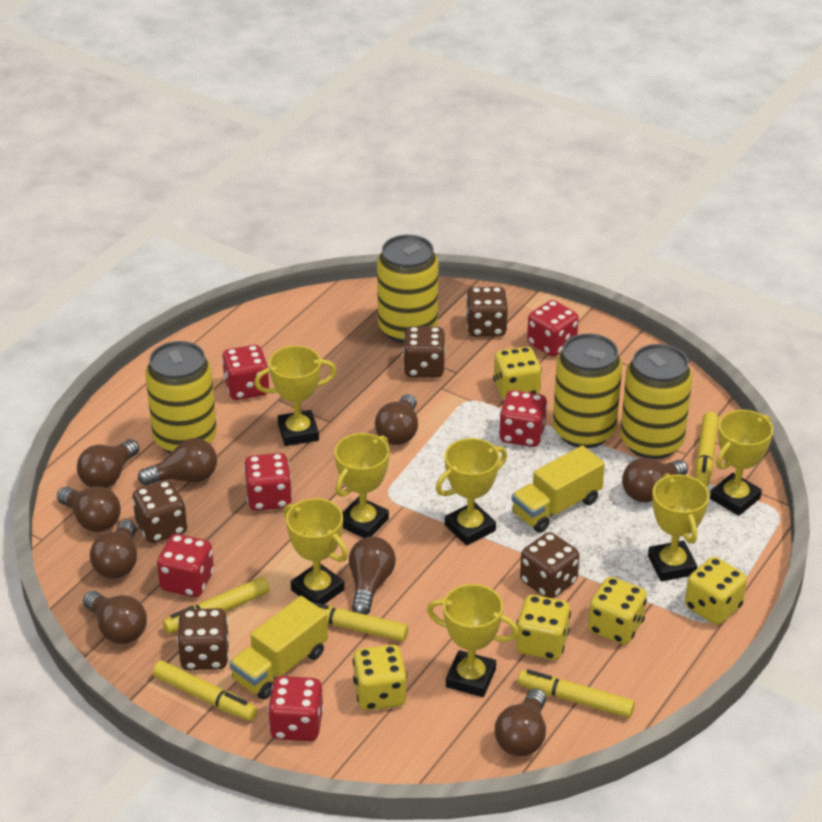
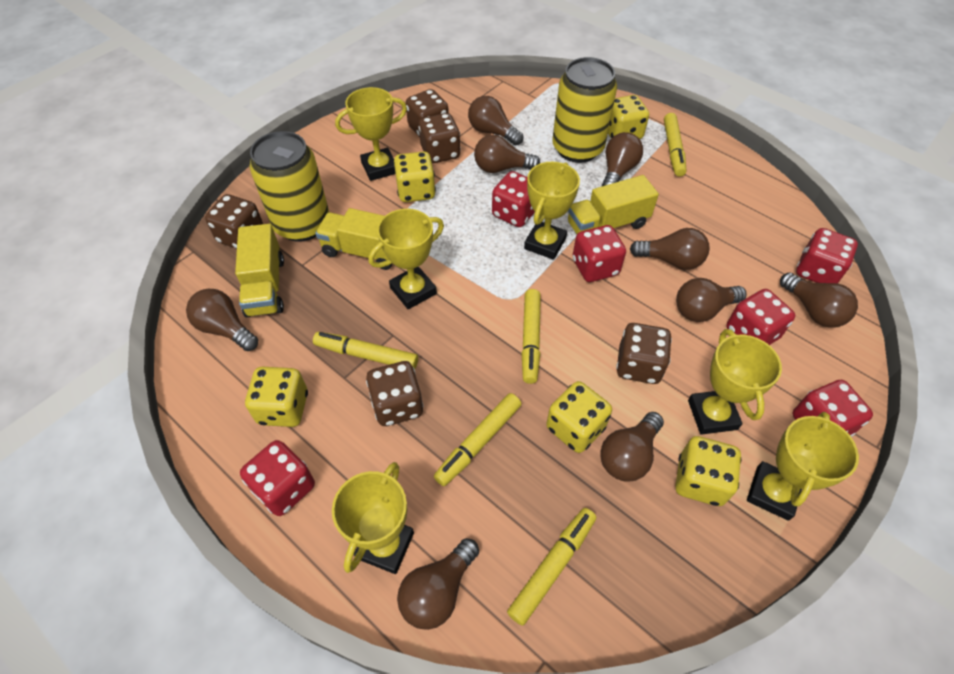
yellow can: 4 -> 2
yellow trophy: 7 -> 6
yellow truck: 2 -> 3

